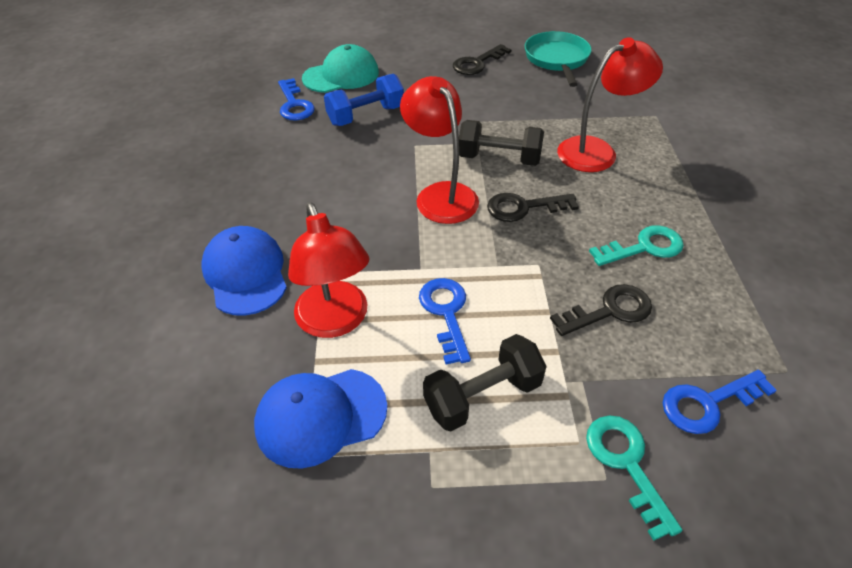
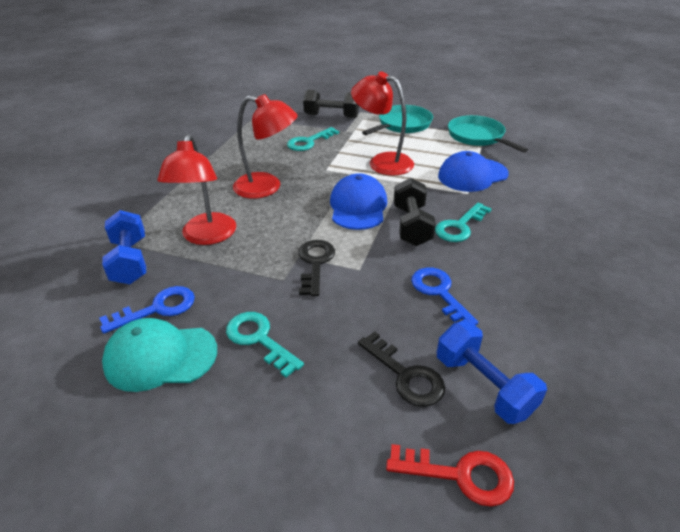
black key: 3 -> 2
blue dumbbell: 1 -> 2
blue key: 3 -> 2
red key: 0 -> 1
turquoise key: 2 -> 3
turquoise pan: 1 -> 2

